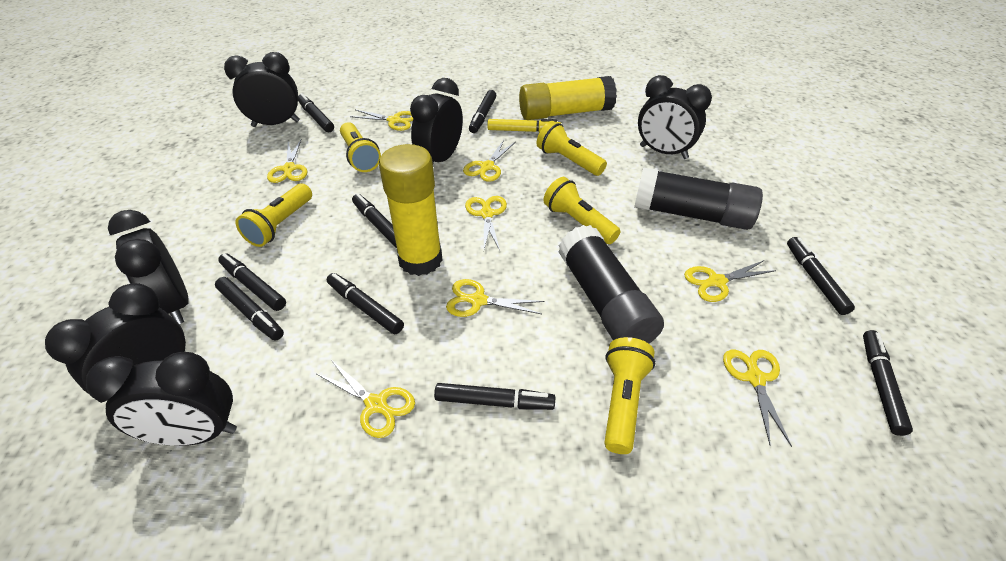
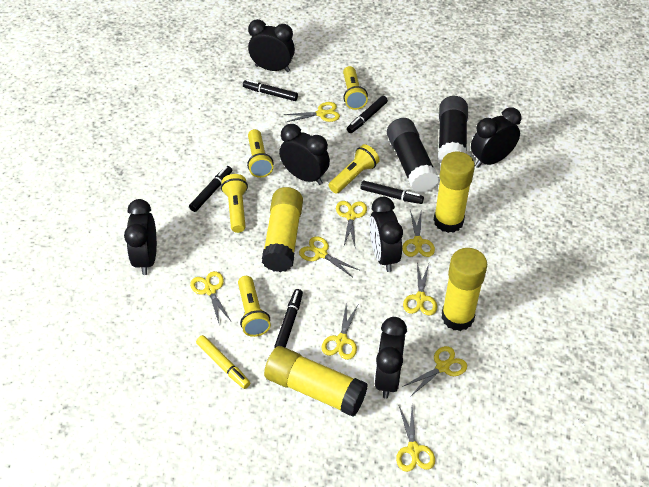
black marker: 9 -> 5
yellow glue stick: 2 -> 4
yellow scissors: 8 -> 9

